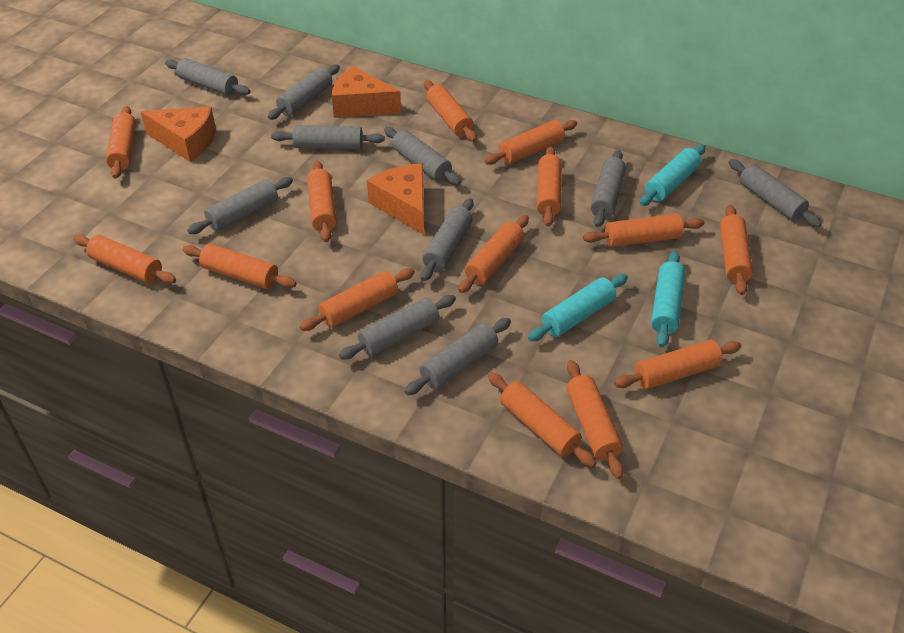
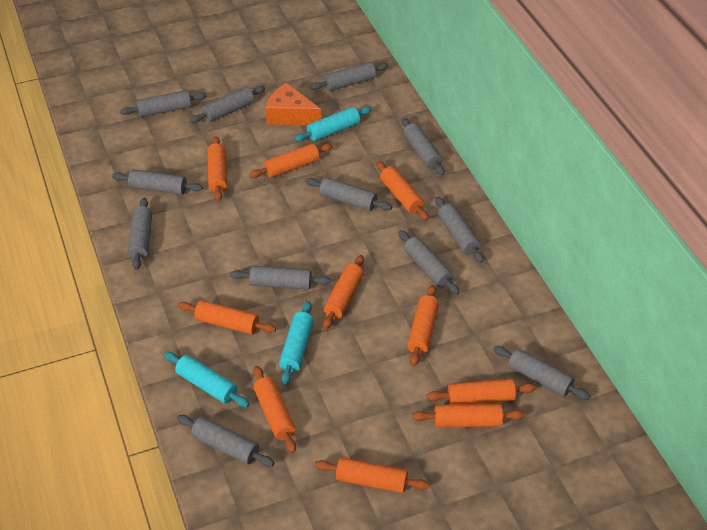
grey rolling pin: 10 -> 12
orange cheese: 3 -> 1
orange rolling pin: 14 -> 10

